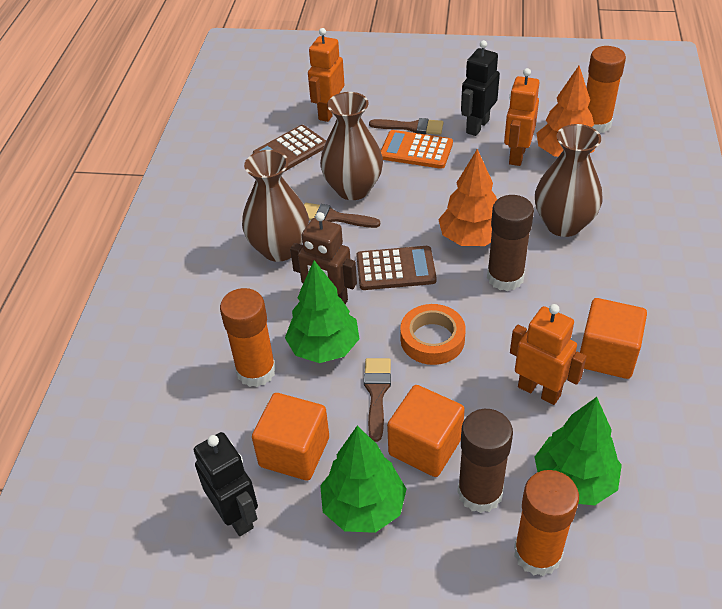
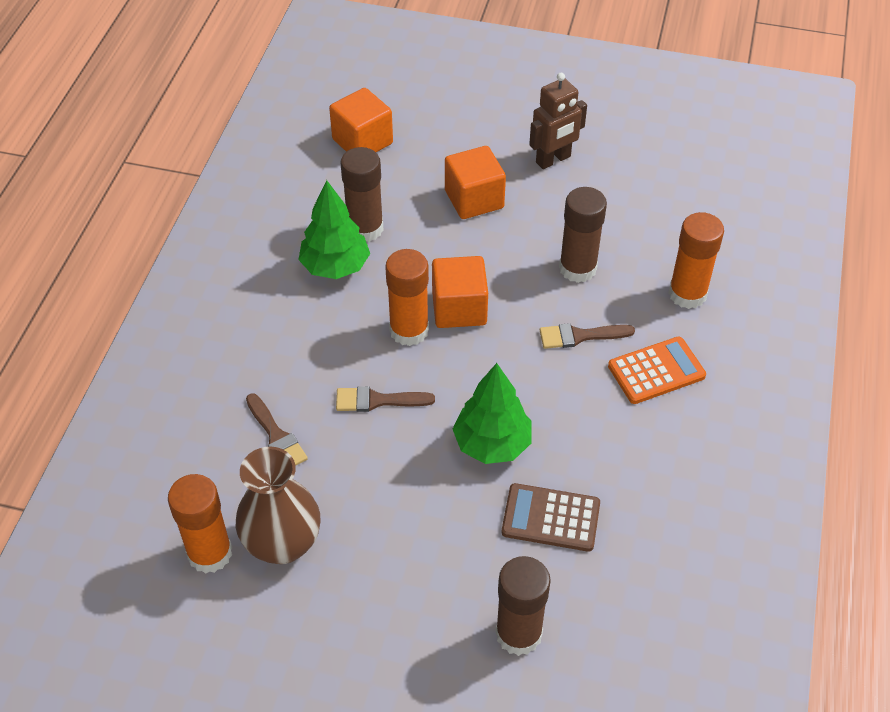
black robot: 2 -> 0
brown calculator: 2 -> 1
brown glue stick: 2 -> 3
brown vase: 3 -> 1
green tree: 3 -> 2
orange robot: 3 -> 0
orange tape: 1 -> 0
orange tree: 2 -> 0

